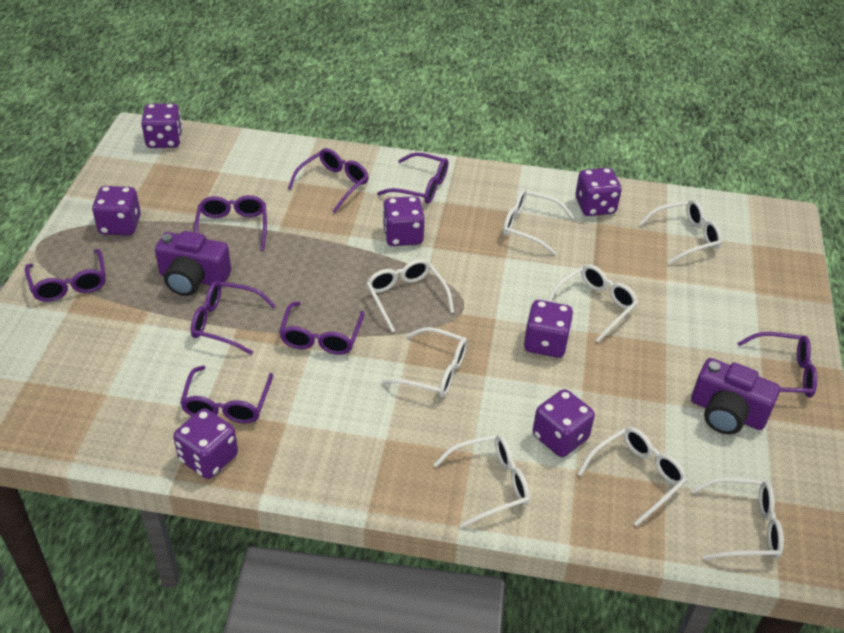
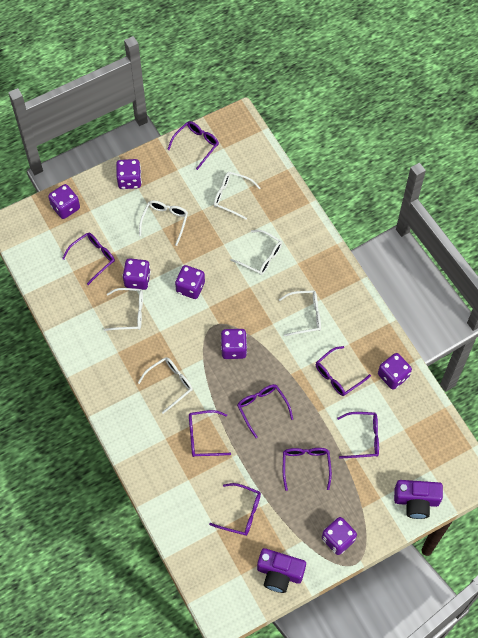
white glasses: 8 -> 6

